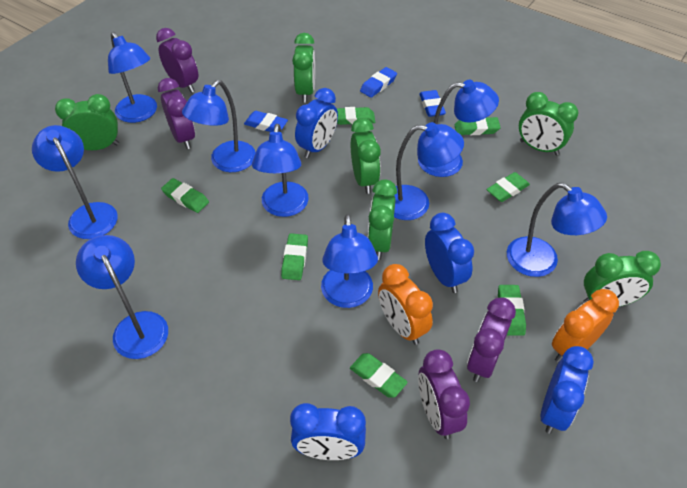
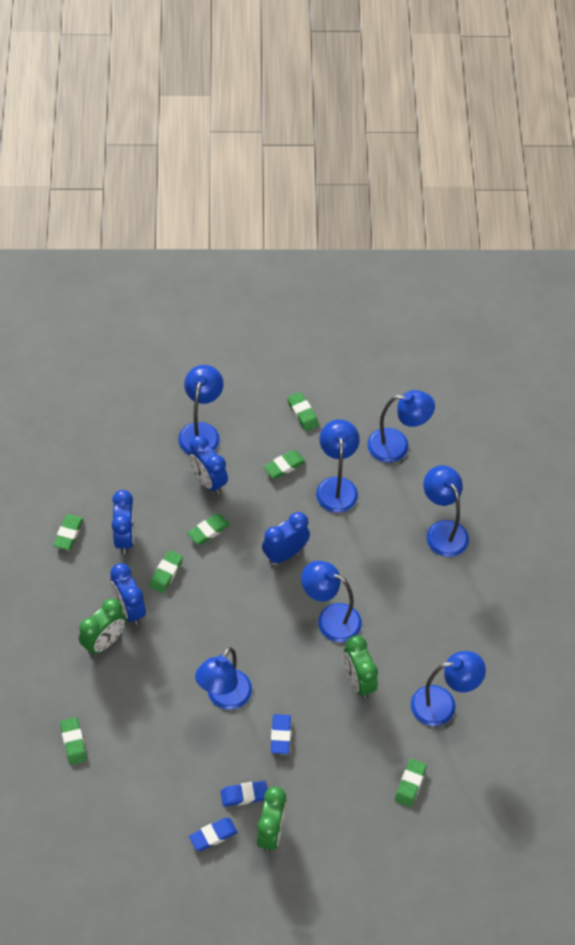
blue lamp: 9 -> 7
green clock: 6 -> 3
orange clock: 2 -> 0
purple clock: 4 -> 0

